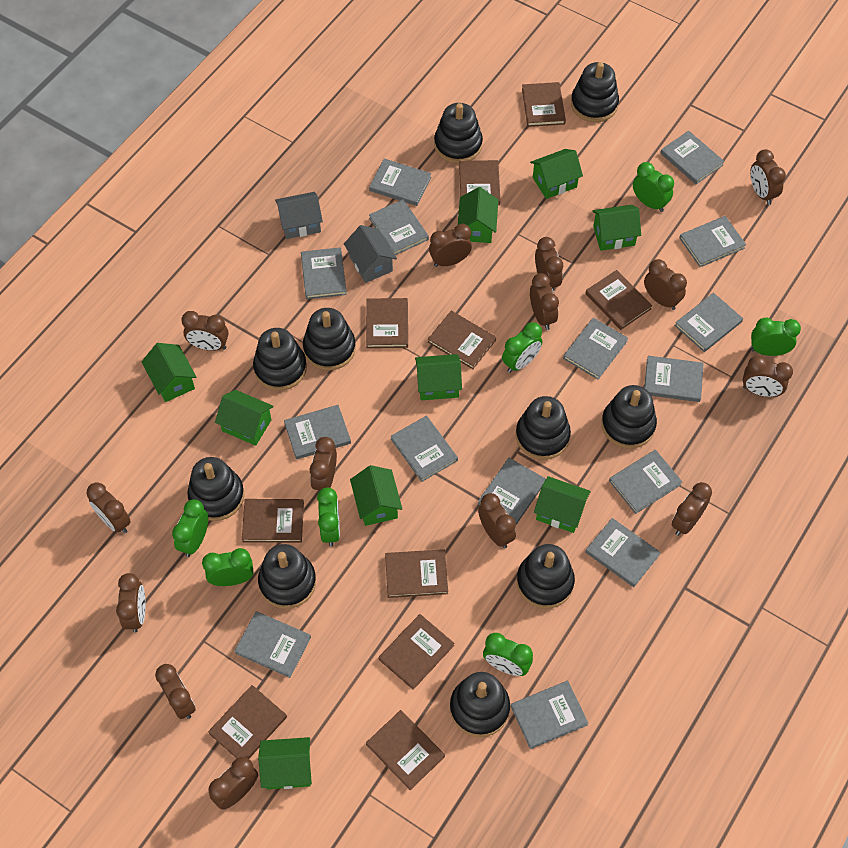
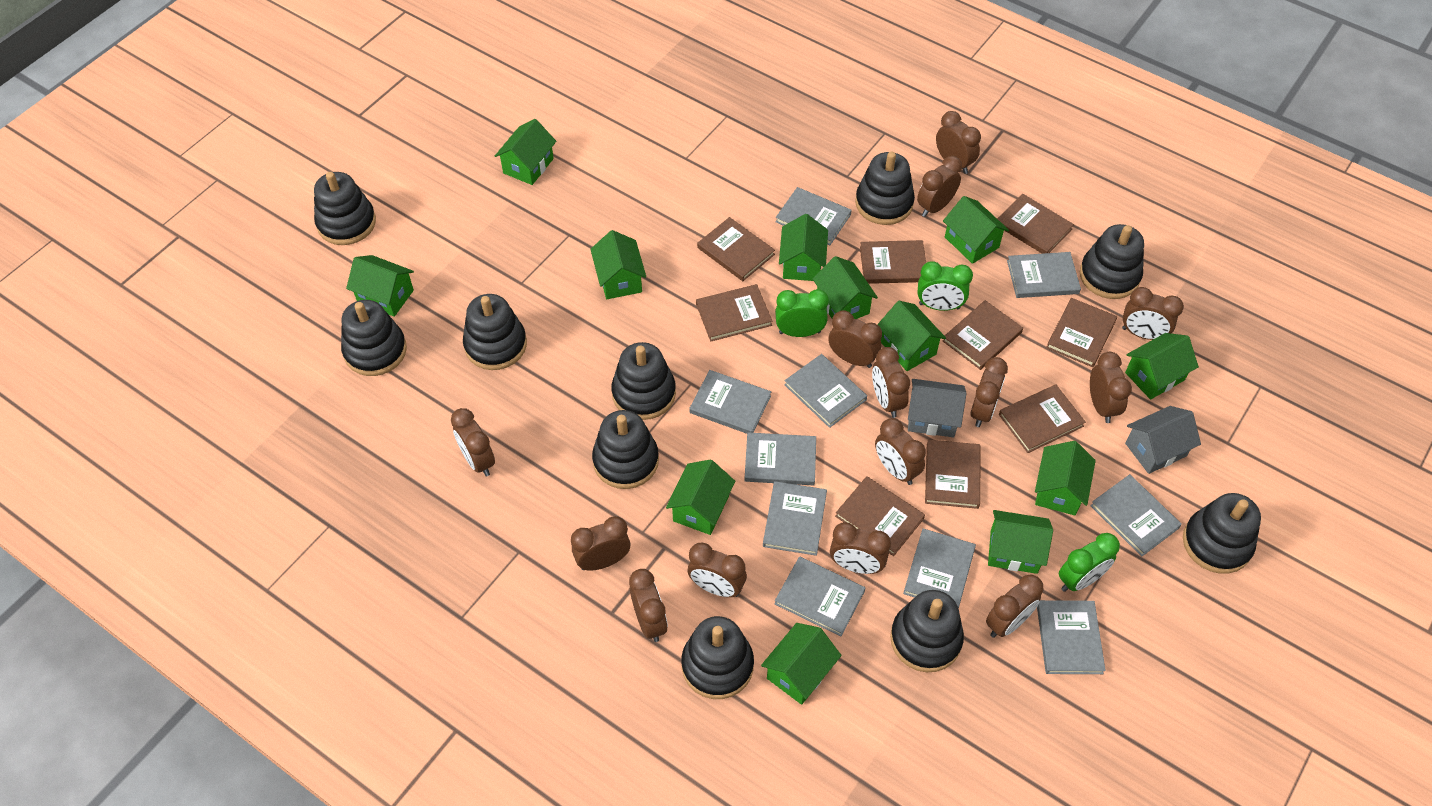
brown book: 10 -> 9
green clock: 7 -> 3
green house: 9 -> 12
grey book: 15 -> 10

